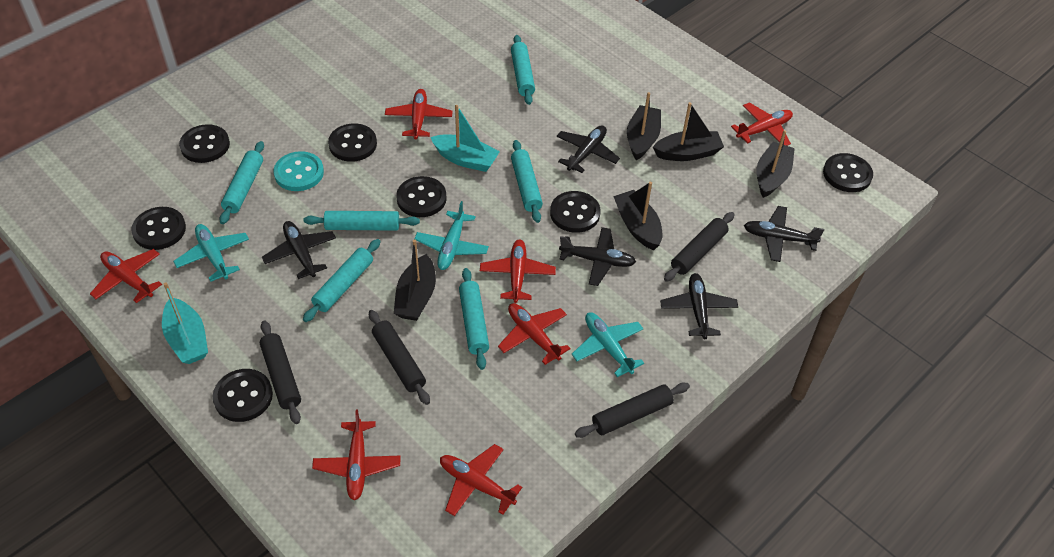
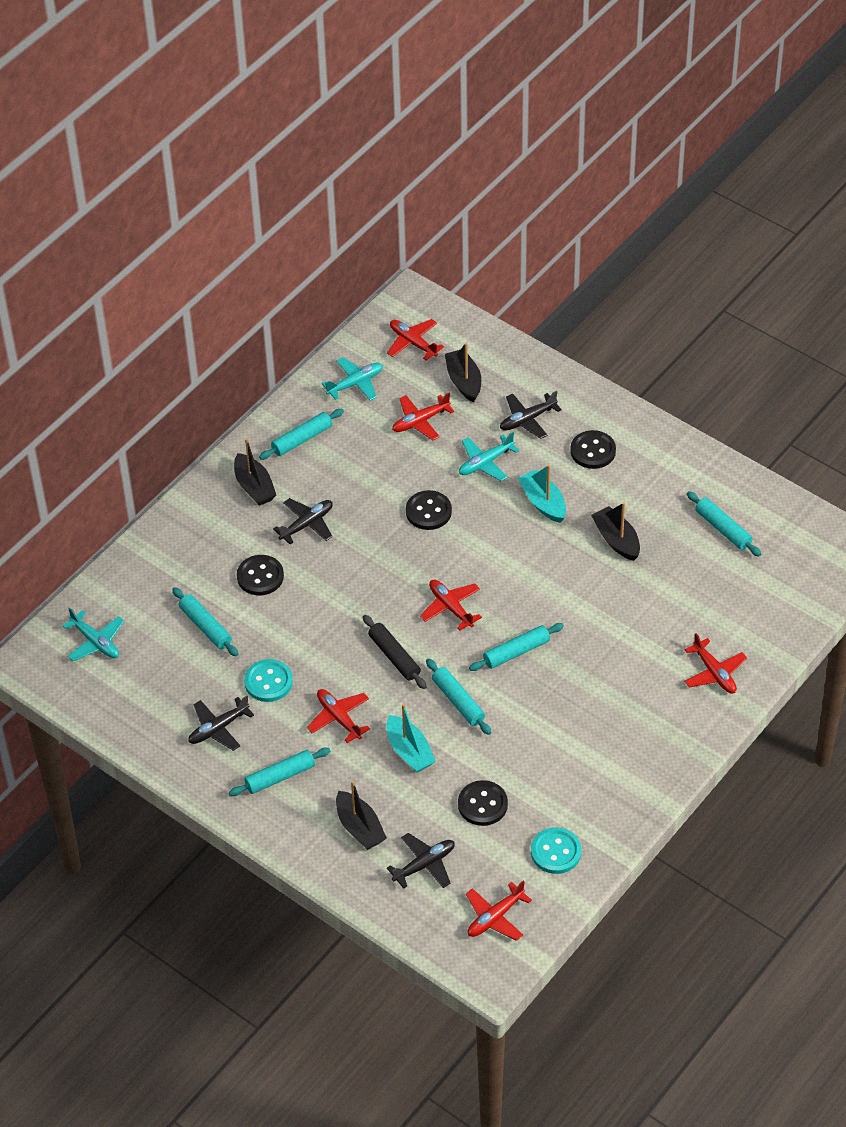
black boat: 5 -> 4
black button: 7 -> 4
black plane: 5 -> 4
black rolling pin: 4 -> 1
red plane: 7 -> 6
turquoise button: 1 -> 2

